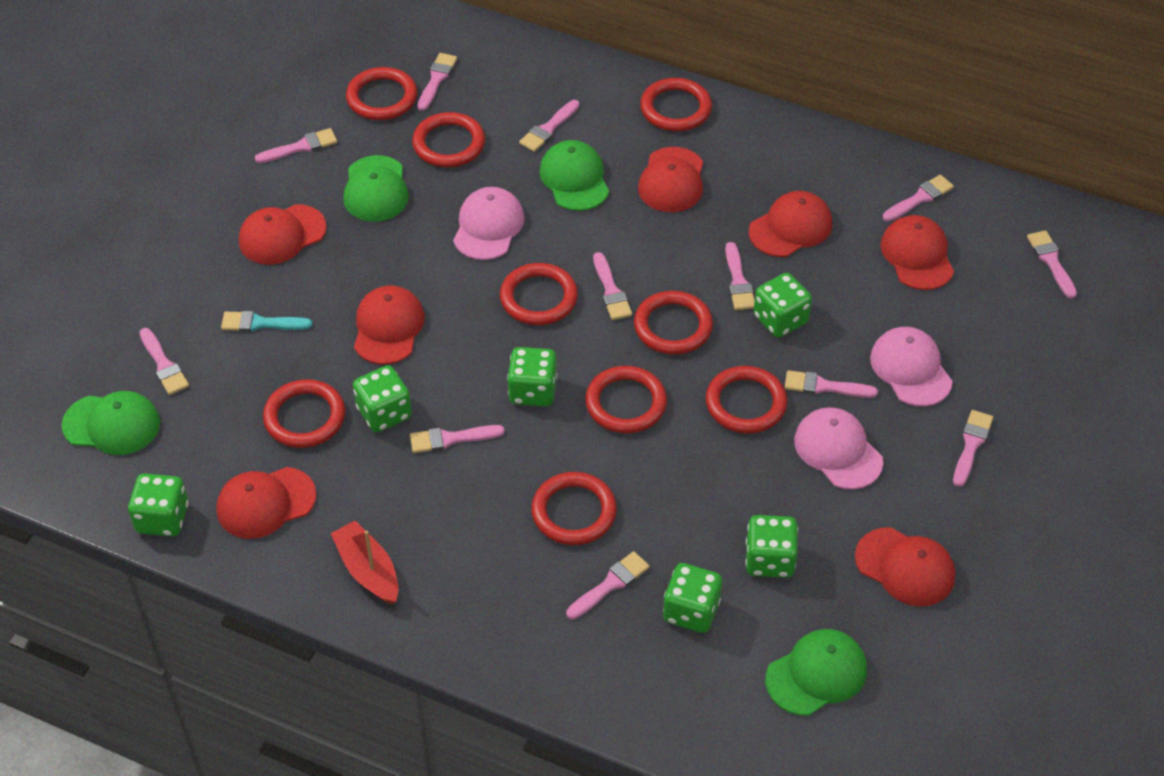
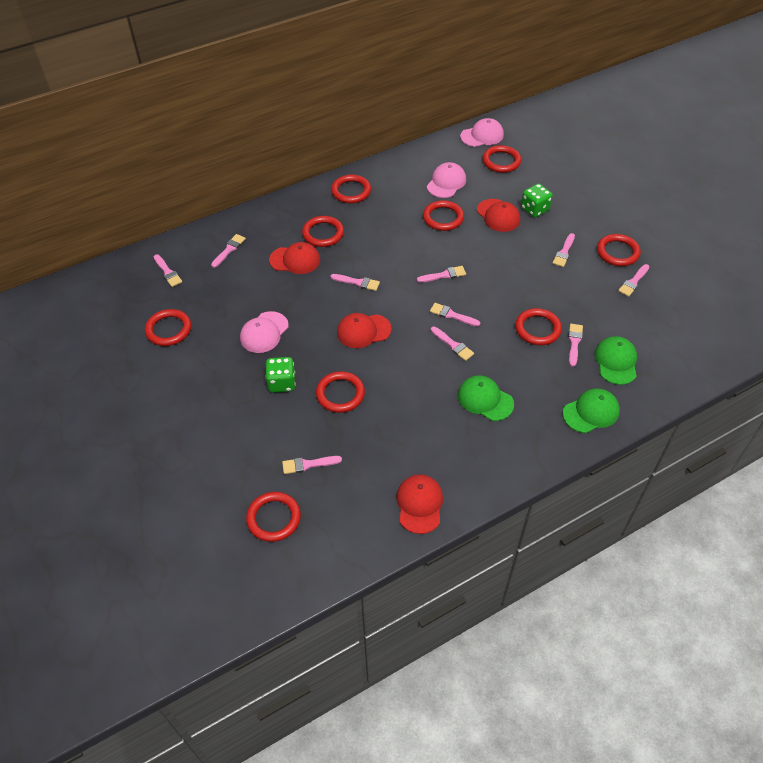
green cap: 4 -> 3
green dice: 6 -> 2
pink brush: 12 -> 10
red boat: 1 -> 0
red cap: 7 -> 4
turquoise brush: 1 -> 0

